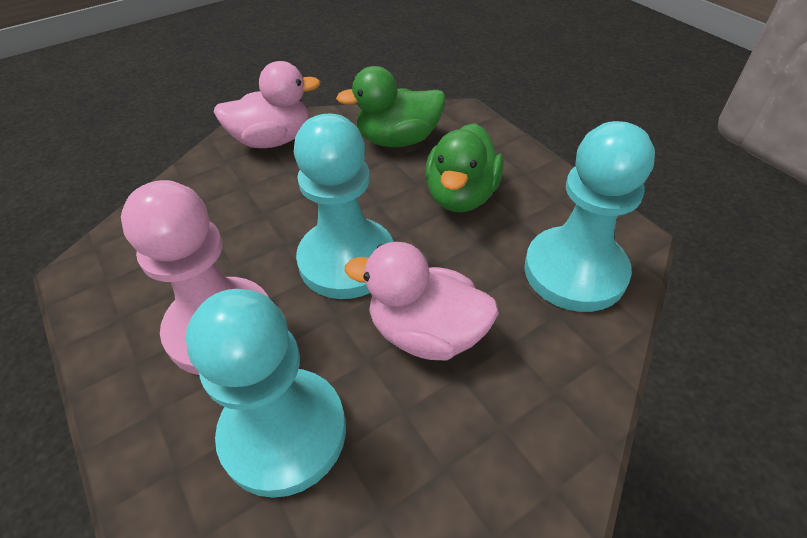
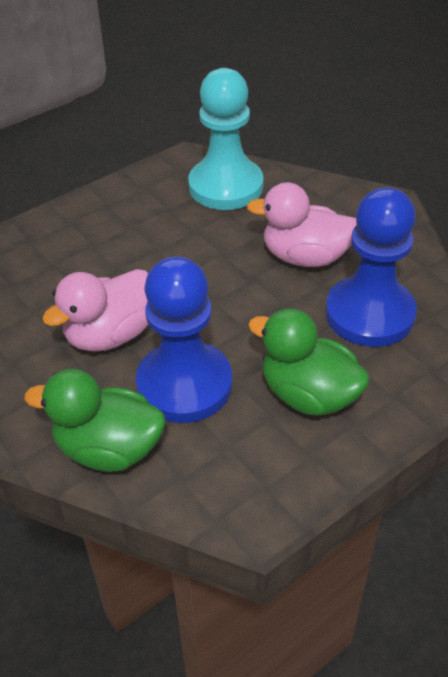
blue pawn: 0 -> 2
pink pawn: 1 -> 0
turquoise pawn: 3 -> 1

